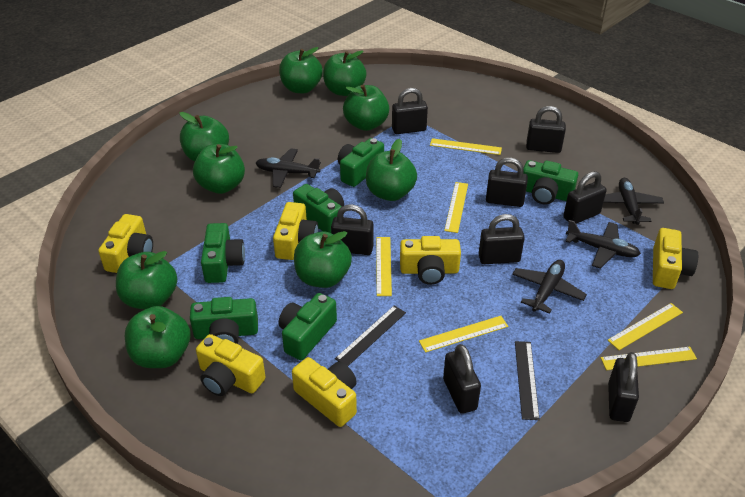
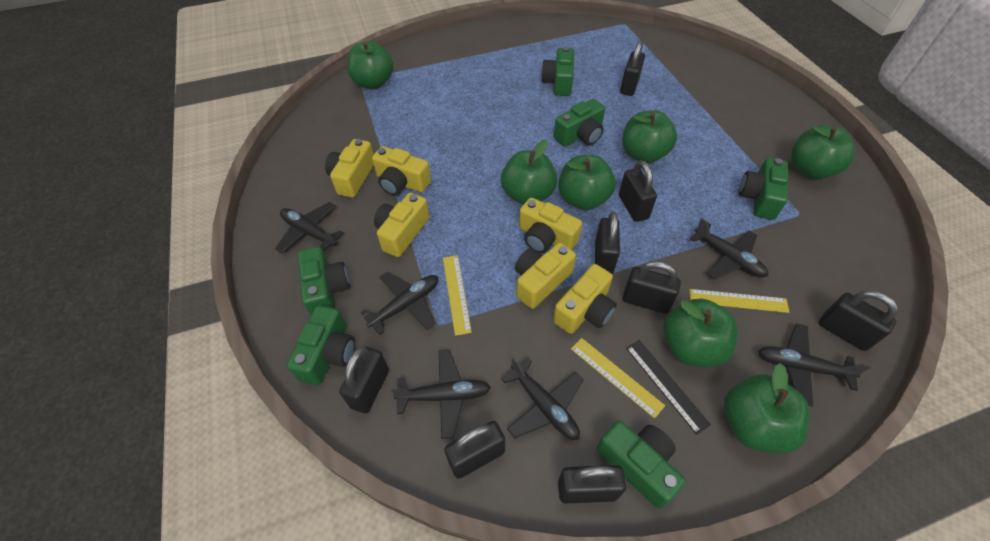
black plane: 4 -> 6
black ruler: 2 -> 1
green apple: 9 -> 7
yellow ruler: 6 -> 3

